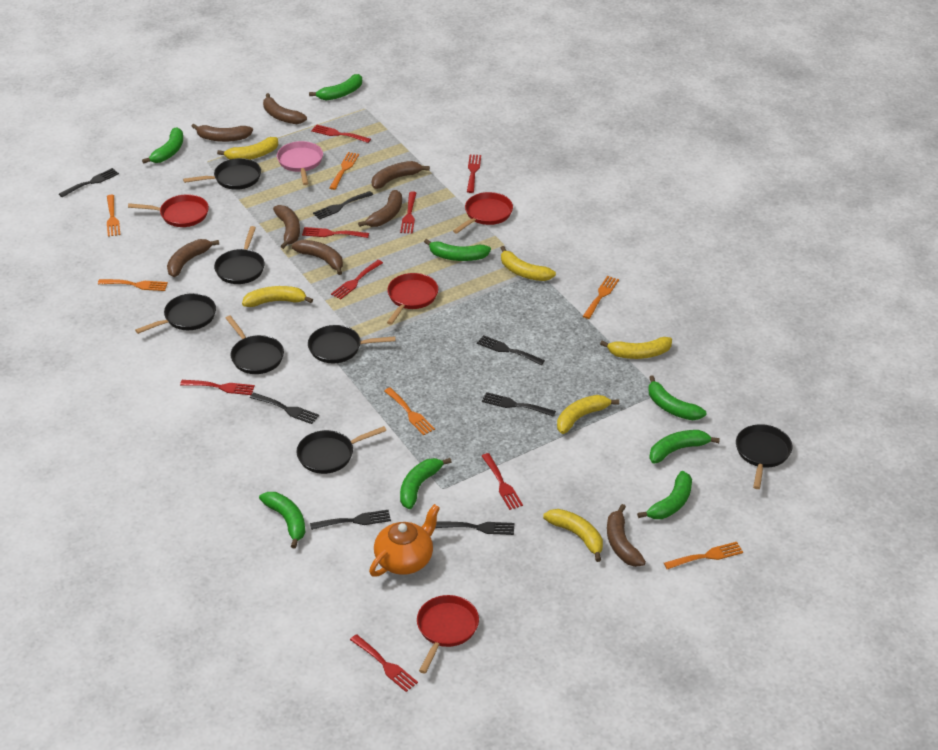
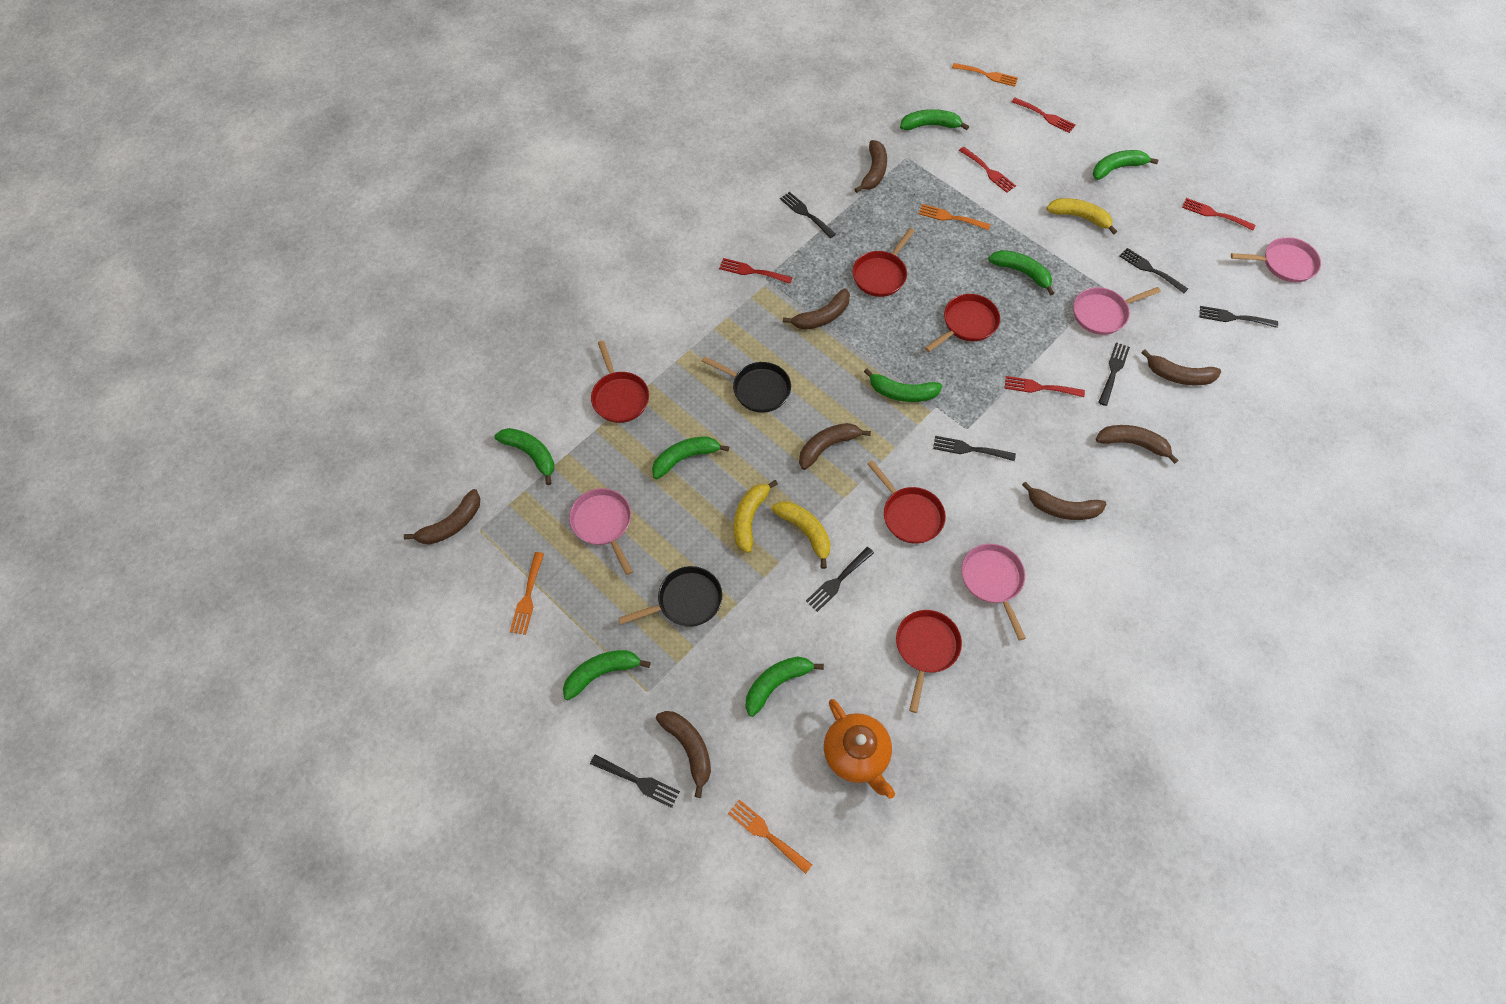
black pan: 7 -> 2
orange fork: 6 -> 4
pink pan: 1 -> 4
red fork: 8 -> 5
red pan: 4 -> 5
yellow banana: 6 -> 3

